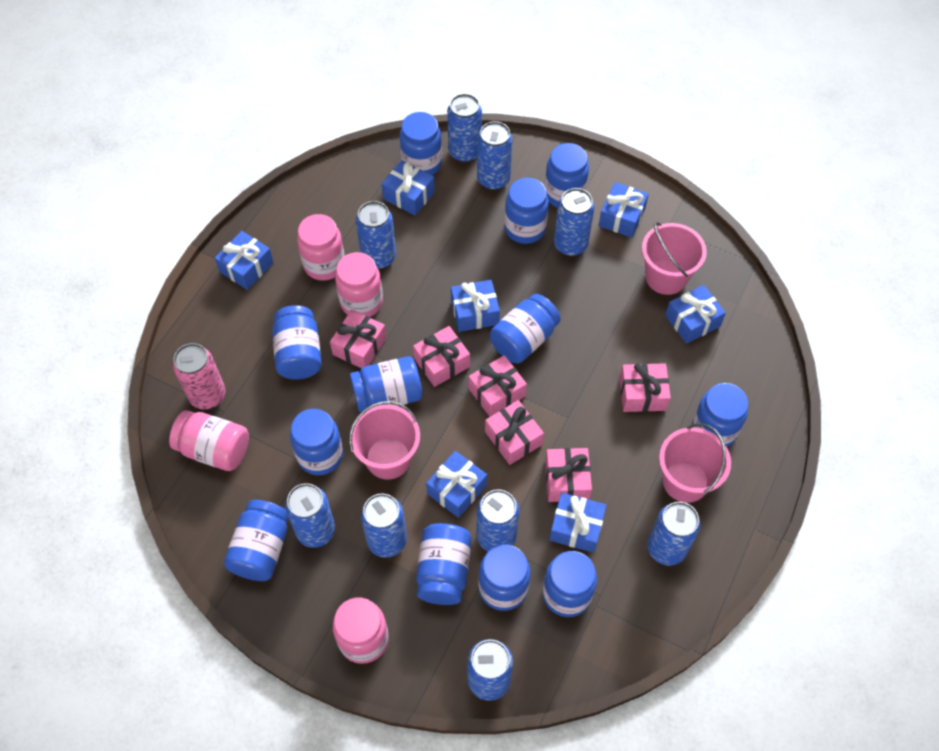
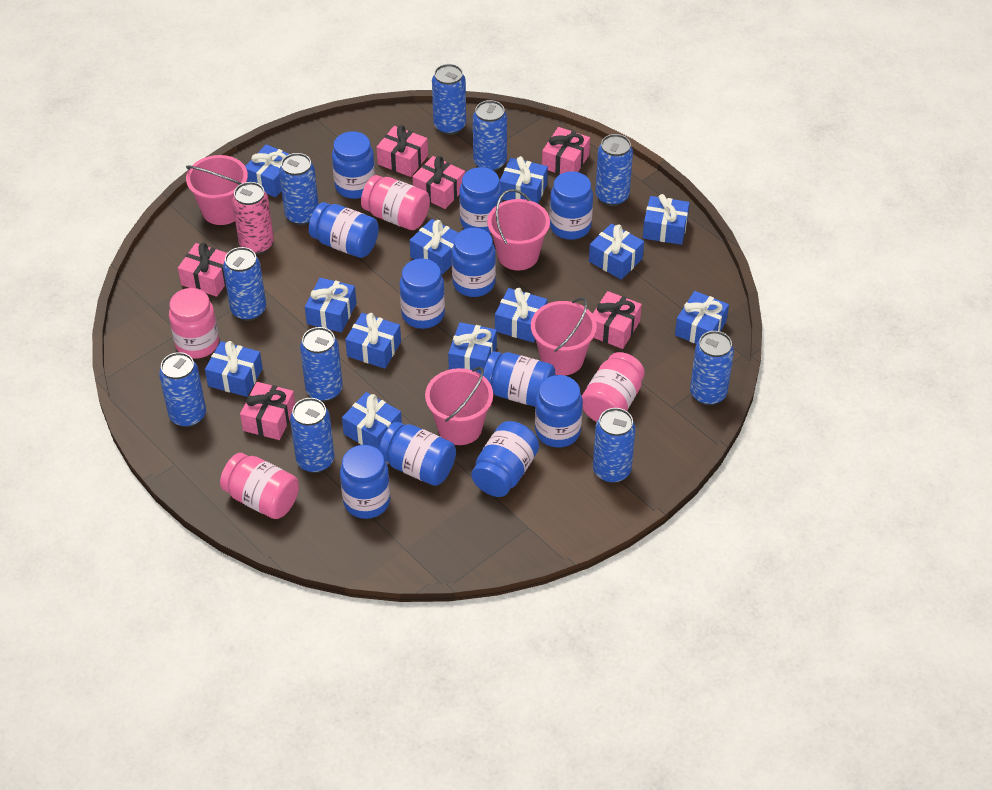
blue can: 9 -> 10
blue gift: 7 -> 12
blue jar: 12 -> 11
pink bucket: 3 -> 4

